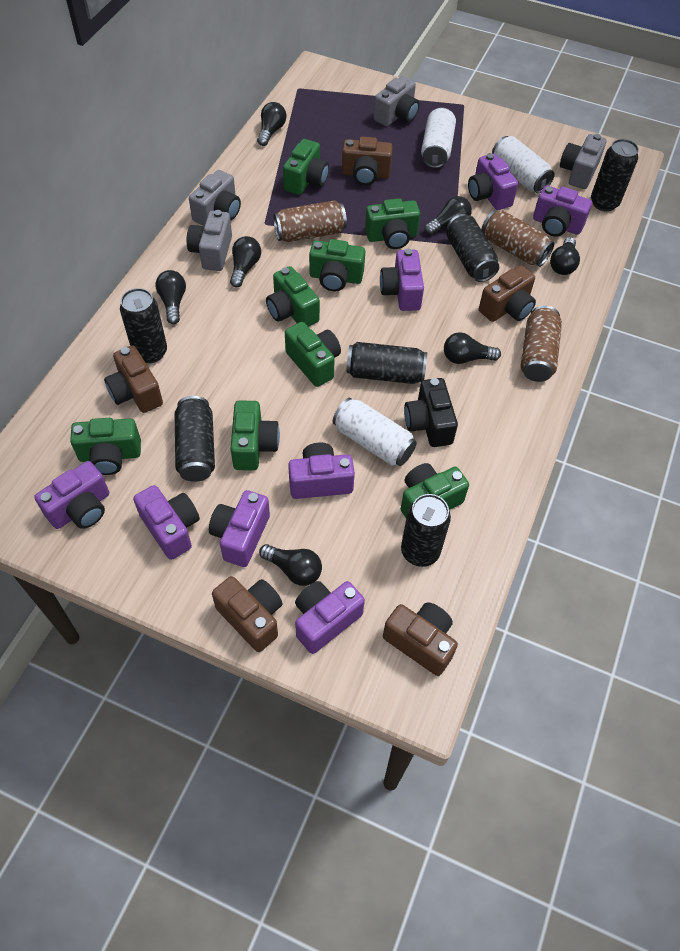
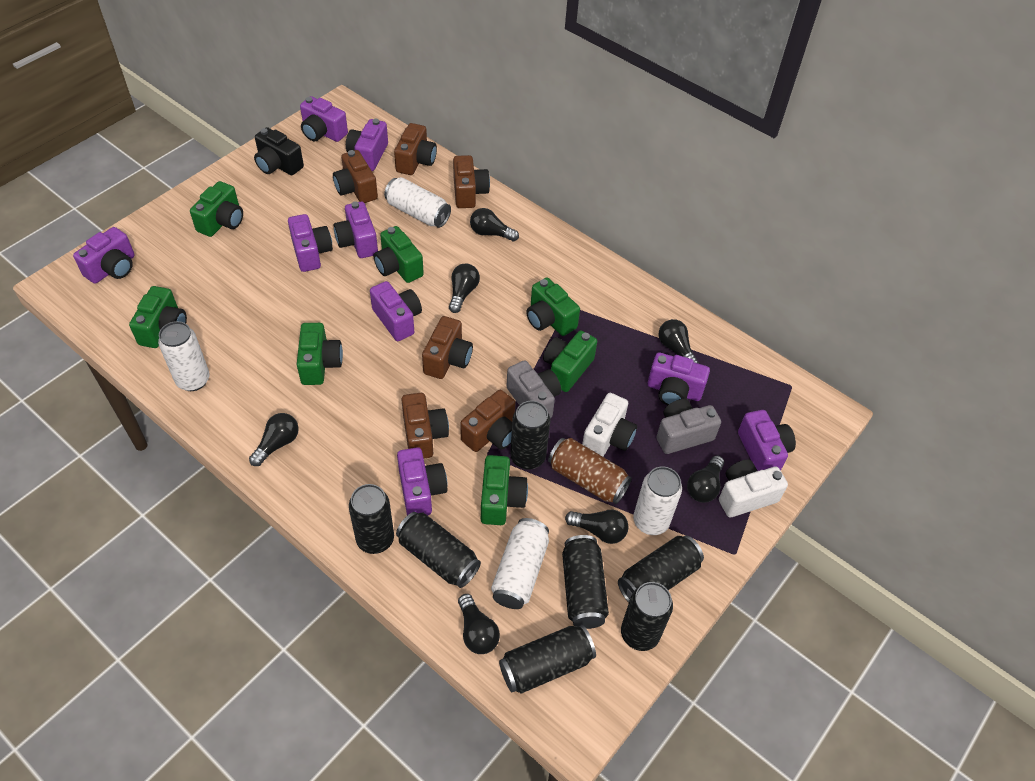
black can: 6 -> 7
brown camera: 5 -> 6
brown can: 3 -> 1
green camera: 8 -> 7
grey camera: 4 -> 2
purple camera: 8 -> 9
white camera: 0 -> 2
white can: 3 -> 4

